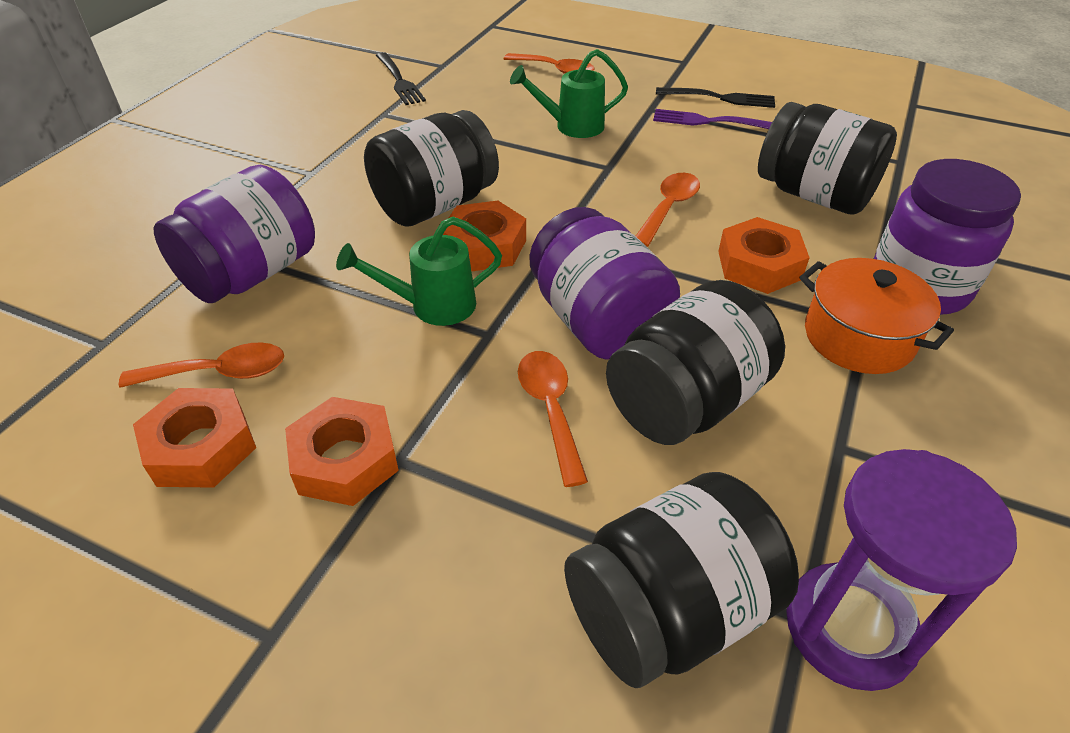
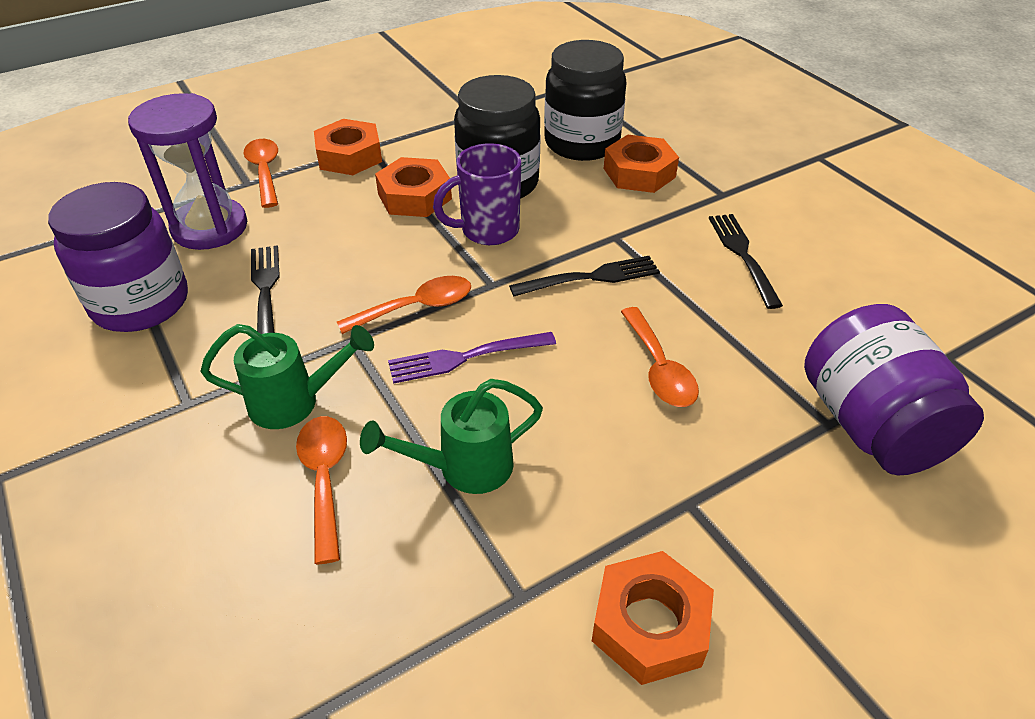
black fork: 2 -> 3
black jar: 4 -> 2
orange pot: 1 -> 0
purple jar: 3 -> 2
purple mug: 0 -> 1

